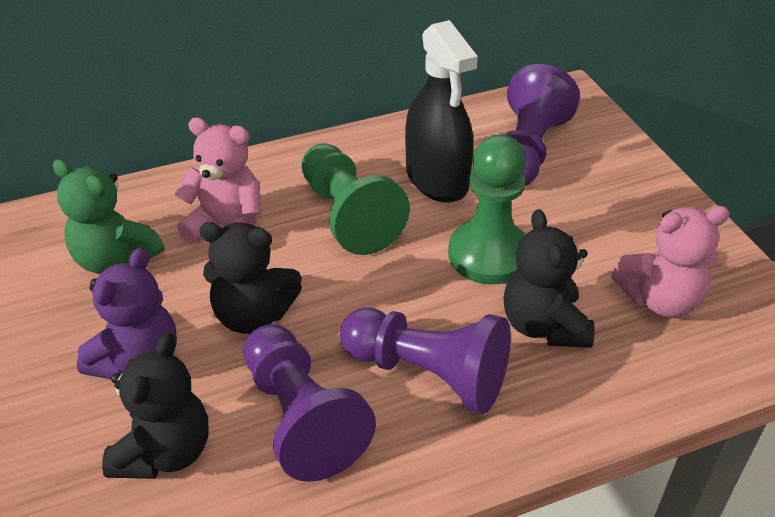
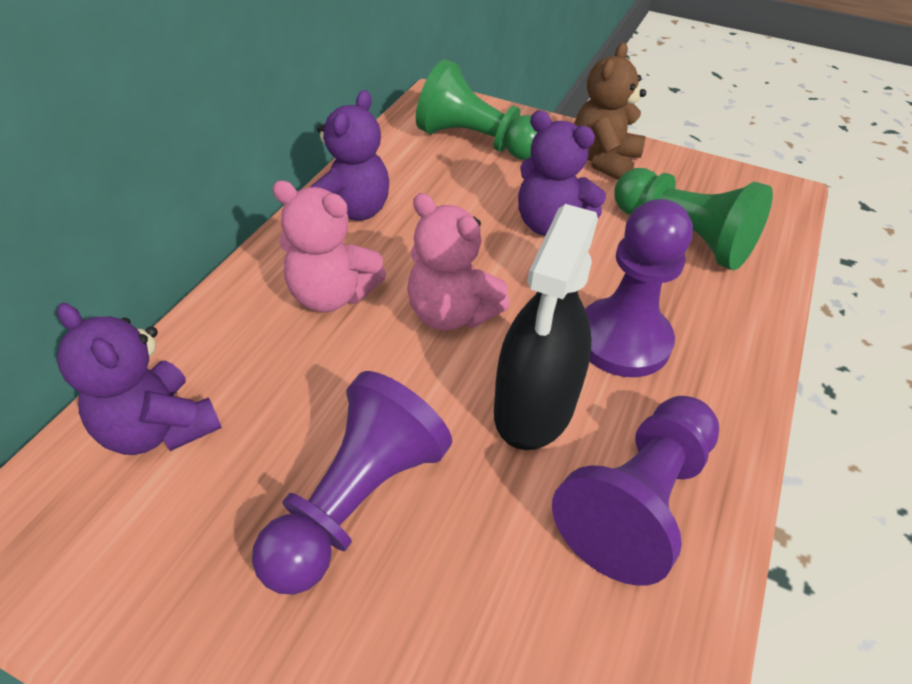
black teddy bear: 3 -> 0
brown teddy bear: 0 -> 1
green teddy bear: 1 -> 0
purple teddy bear: 1 -> 3

